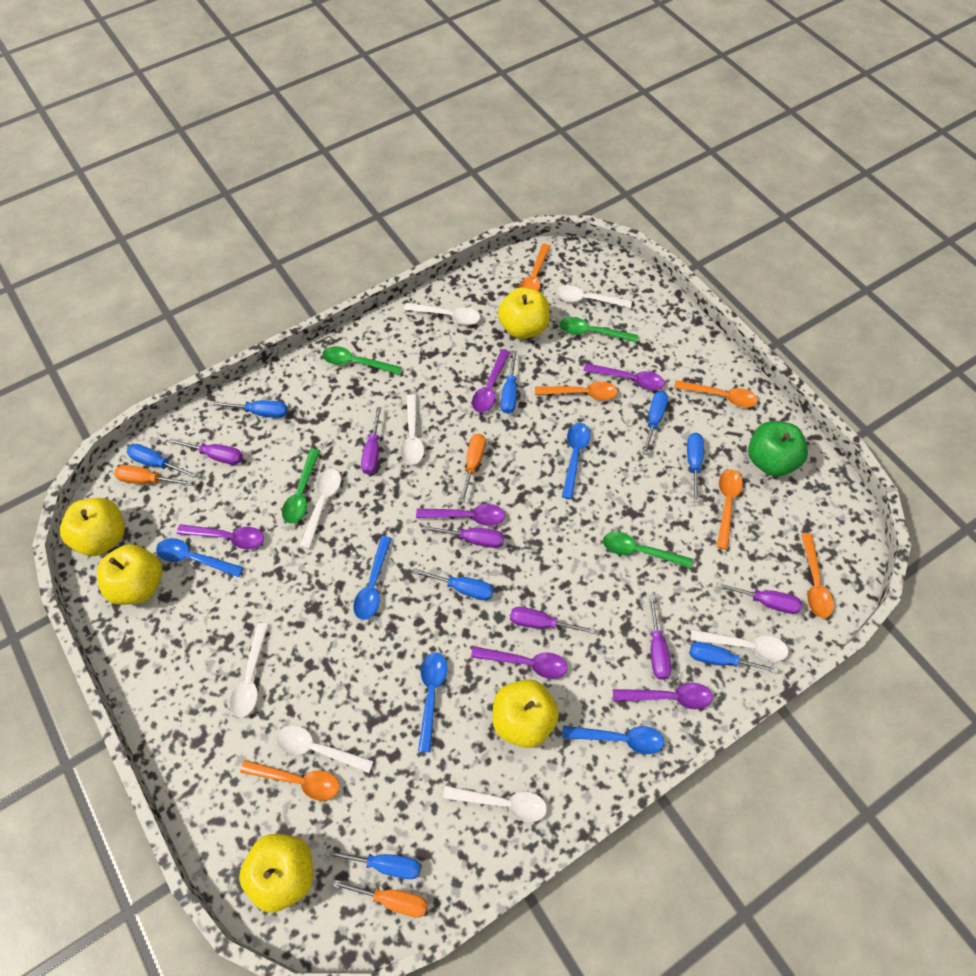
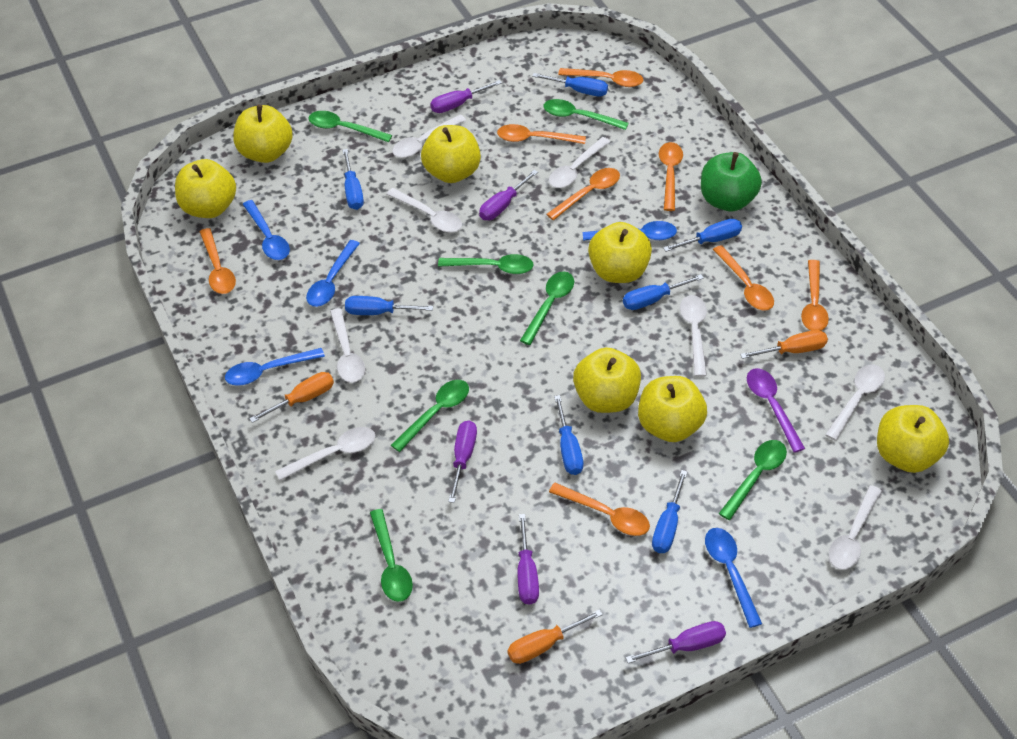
blue screwdriver: 8 -> 7
green spoon: 4 -> 7
orange spoon: 6 -> 8
purple screwdriver: 6 -> 5
purple spoon: 6 -> 1
yellow apple: 5 -> 7

